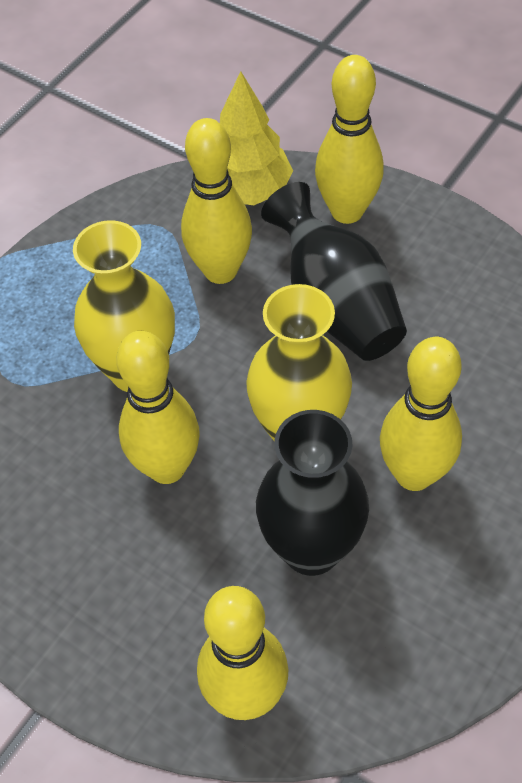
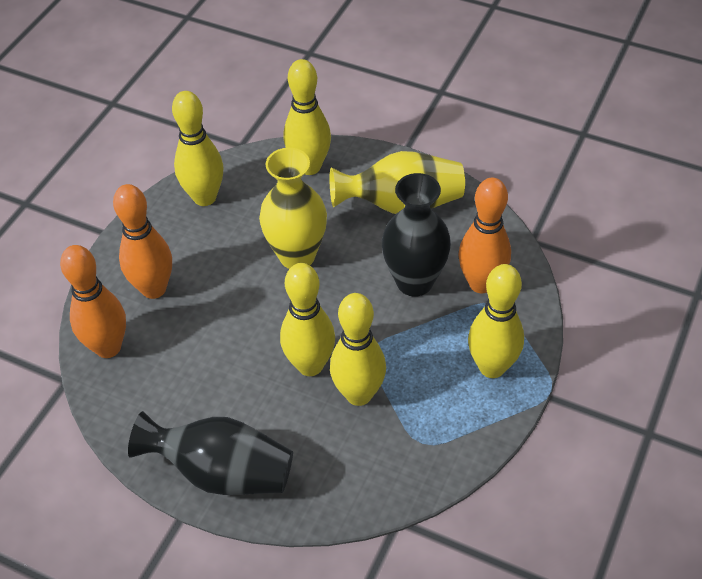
orange bowling pin: 0 -> 3
yellow tree: 1 -> 0

